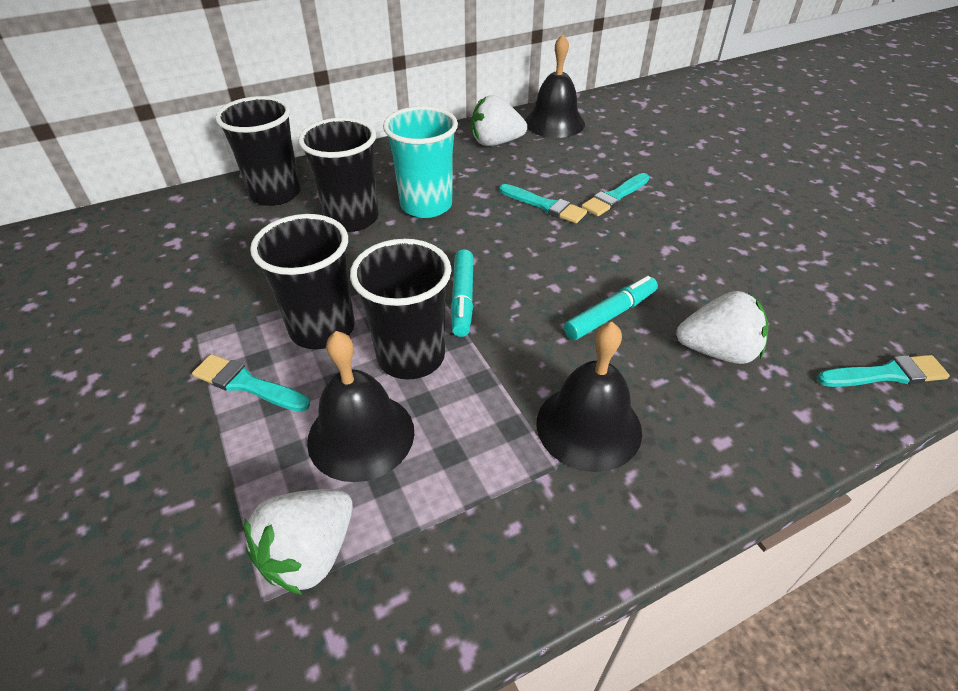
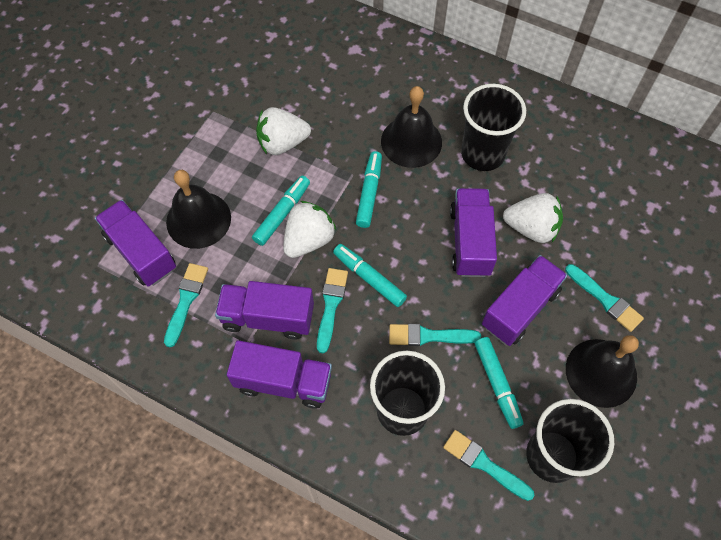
black cup: 4 -> 3
purple truck: 0 -> 5
turquoise brush: 4 -> 5
turquoise cup: 1 -> 0
turquoise marker: 2 -> 4

